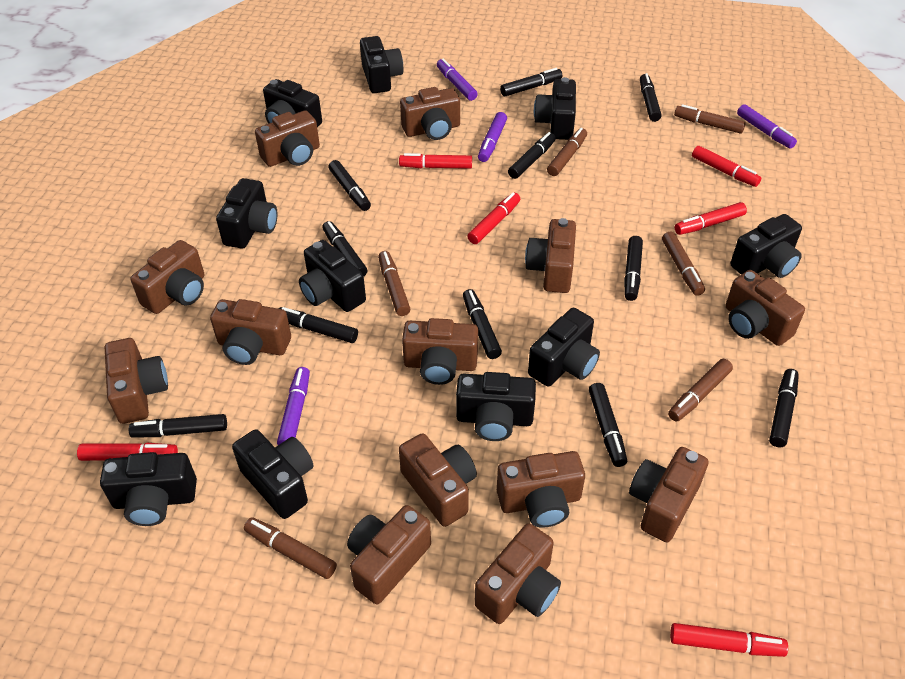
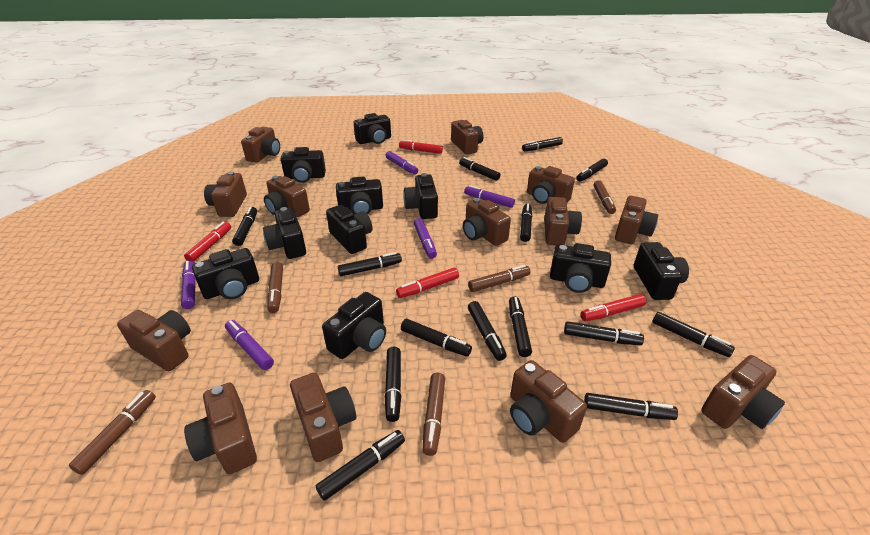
black marker: 11 -> 14
brown marker: 6 -> 5
purple marker: 4 -> 5
red marker: 6 -> 4

